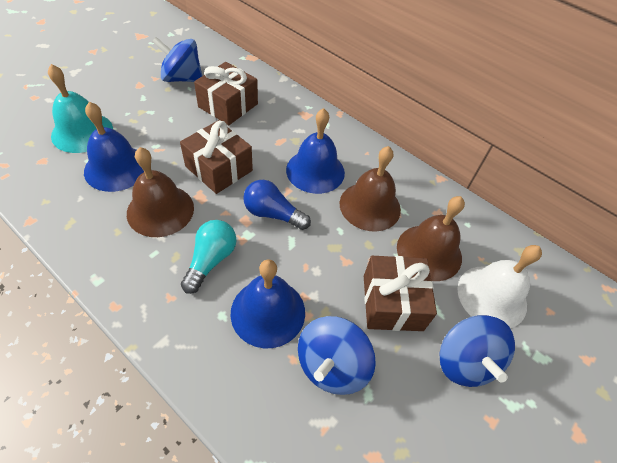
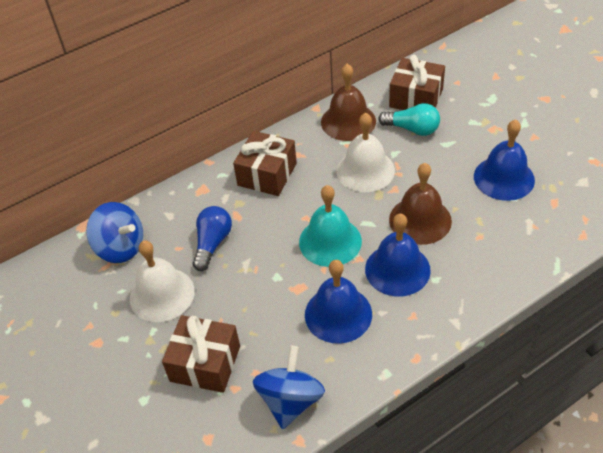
blue spinning top: 3 -> 2
brown bell: 3 -> 2
white bell: 1 -> 2

